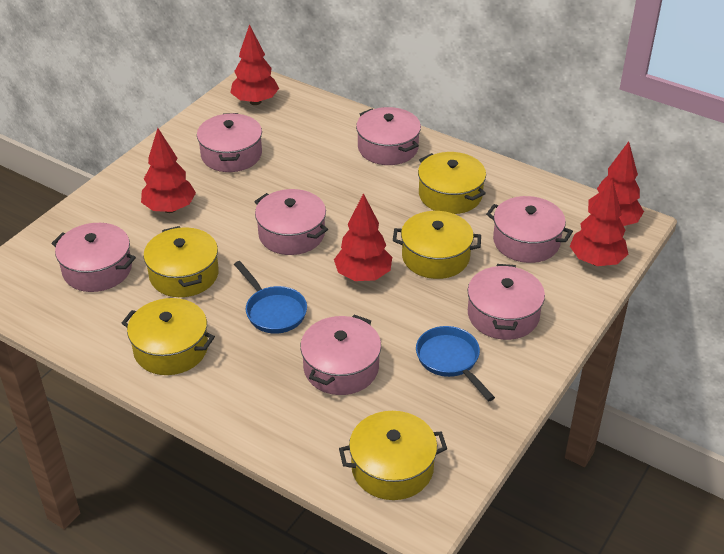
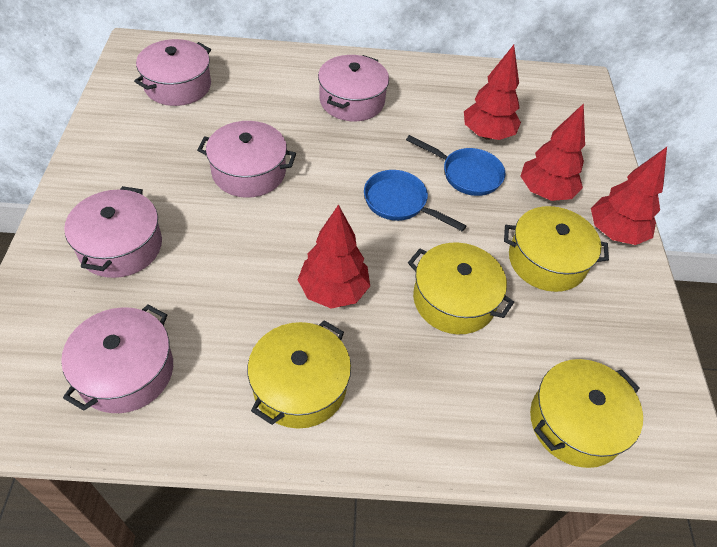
pink pot: 7 -> 5
red tree: 5 -> 4
yellow pot: 5 -> 4

